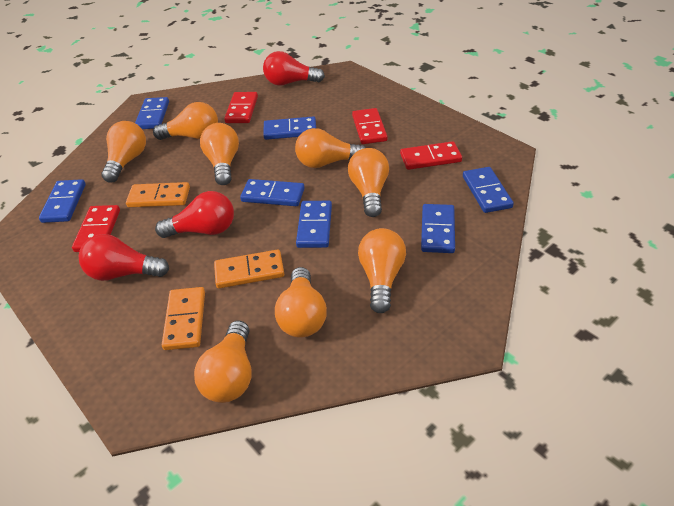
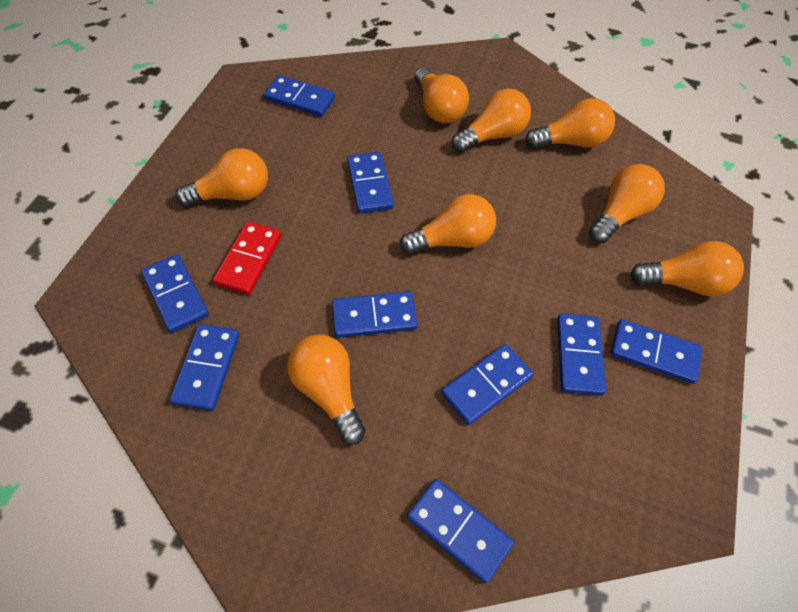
blue domino: 7 -> 9
orange domino: 3 -> 0
red domino: 4 -> 1
red light bulb: 3 -> 0

